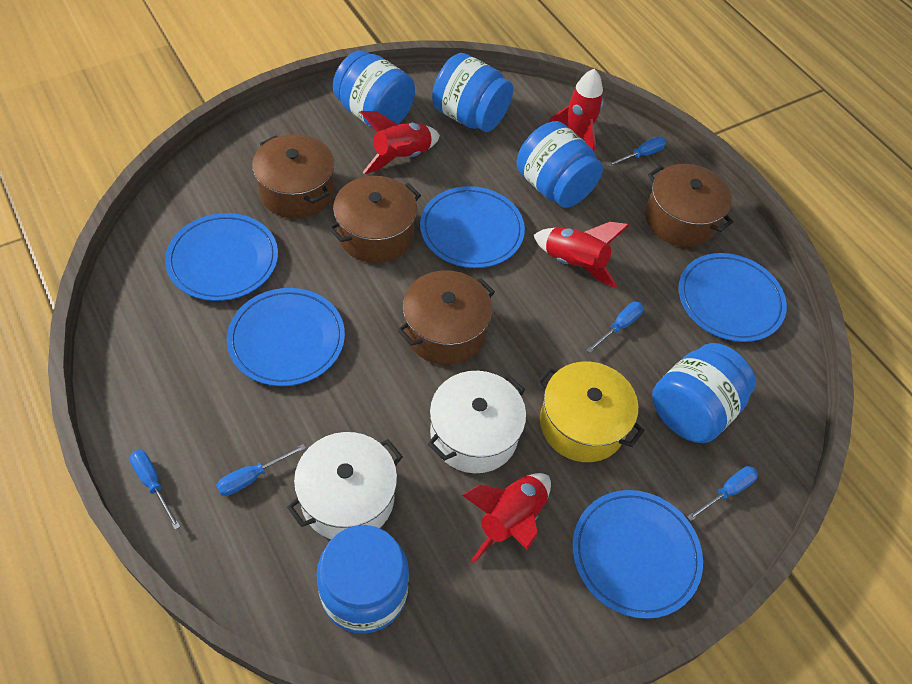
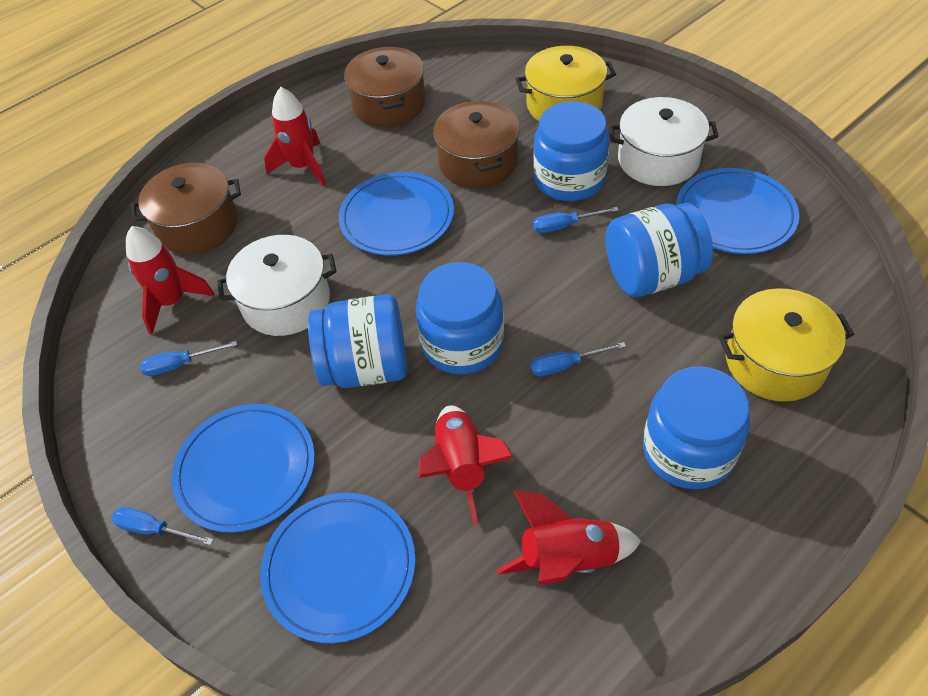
blue plate: 5 -> 4
blue screwdriver: 5 -> 4
brown pot: 4 -> 3
yellow pot: 1 -> 2

